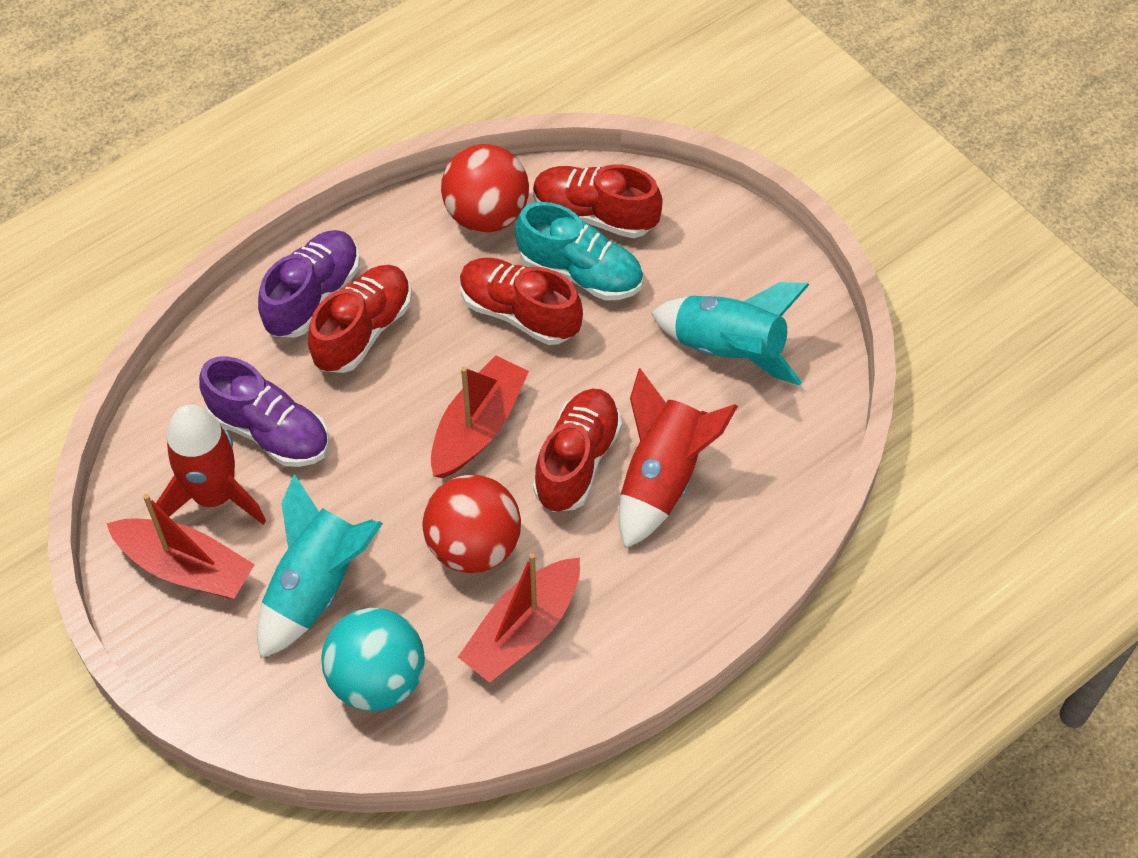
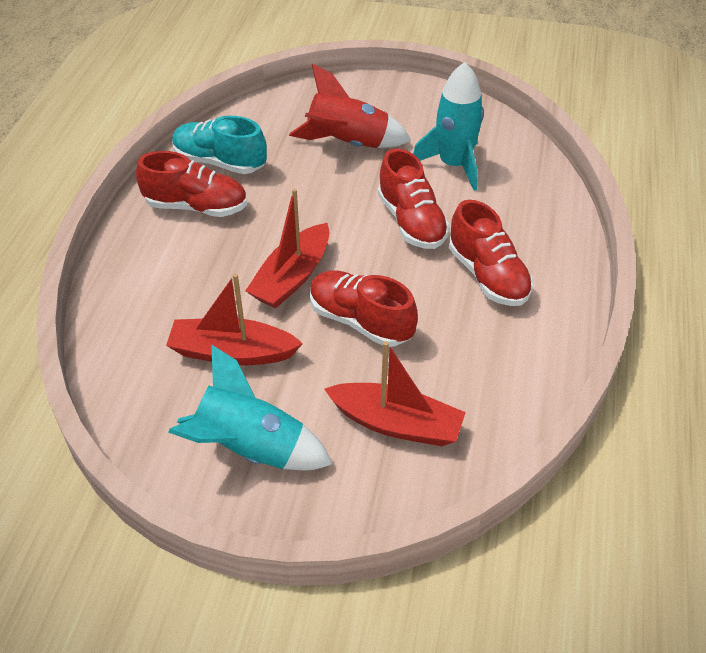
purple shoe: 2 -> 0
red ball: 2 -> 0
red rocket: 2 -> 1
turquoise ball: 1 -> 0

